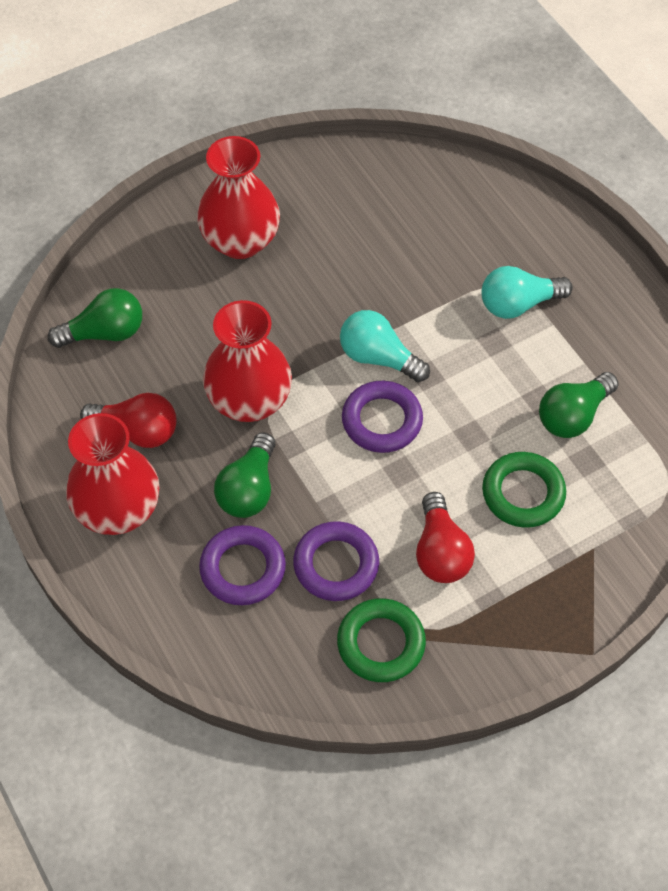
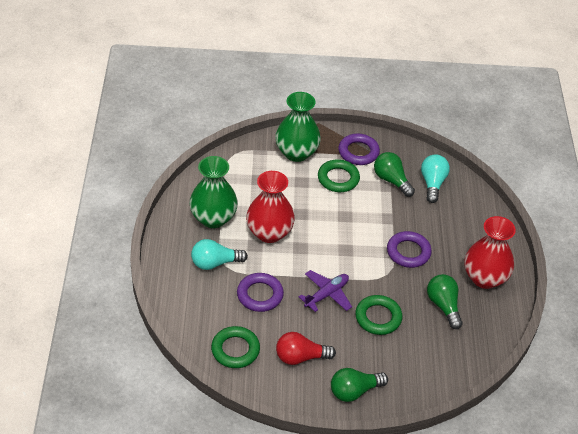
green ring: 2 -> 3
green vase: 0 -> 2
purple plane: 0 -> 1
red light bulb: 2 -> 1
red vase: 3 -> 2

